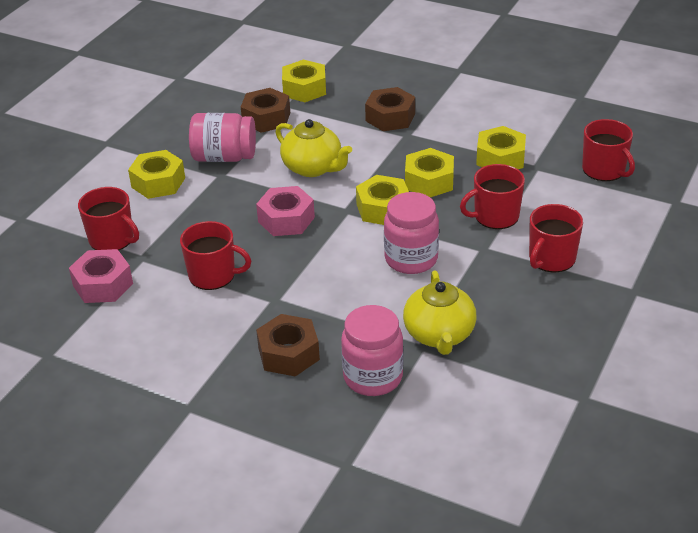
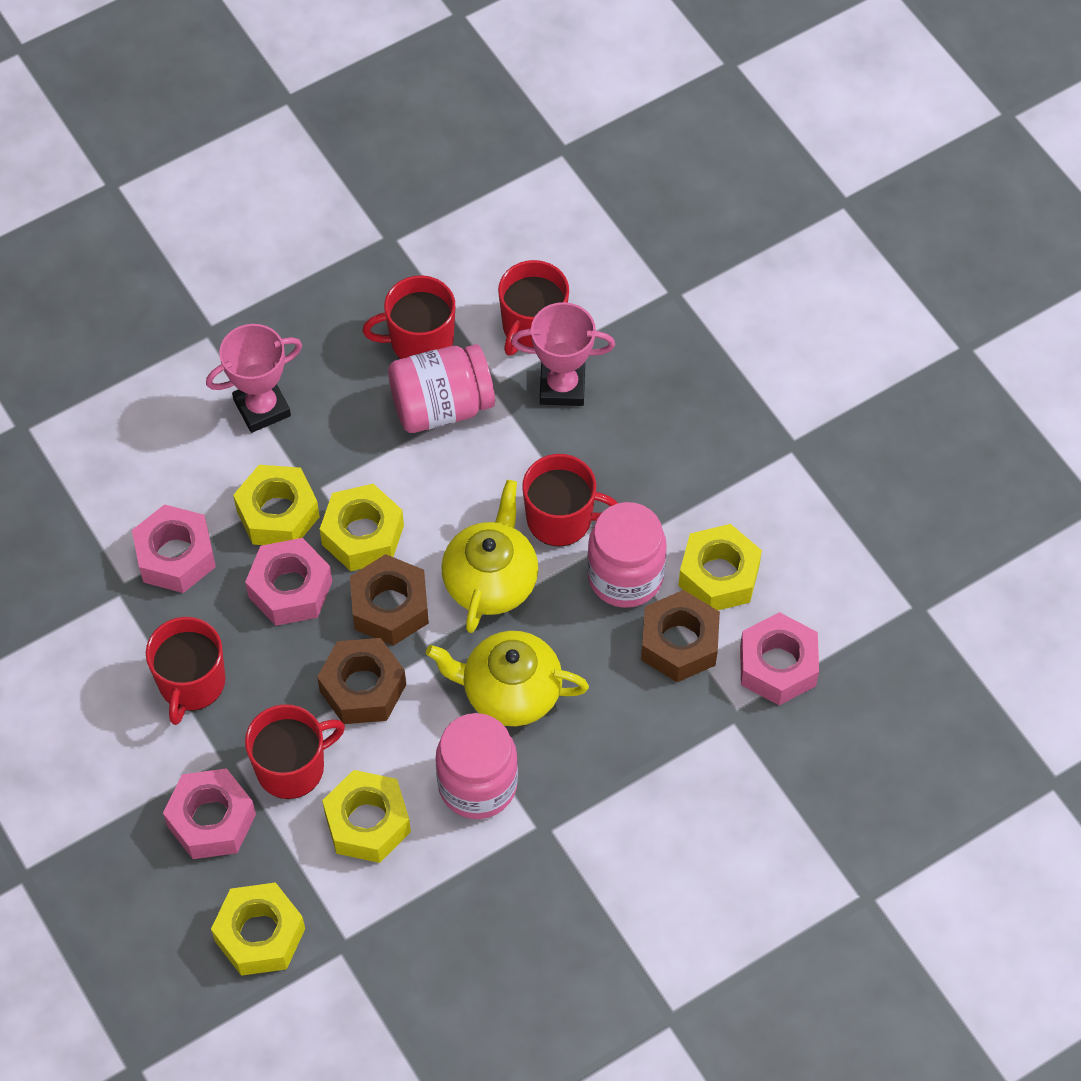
pink nut: 2 -> 4
pink trophy: 0 -> 2

